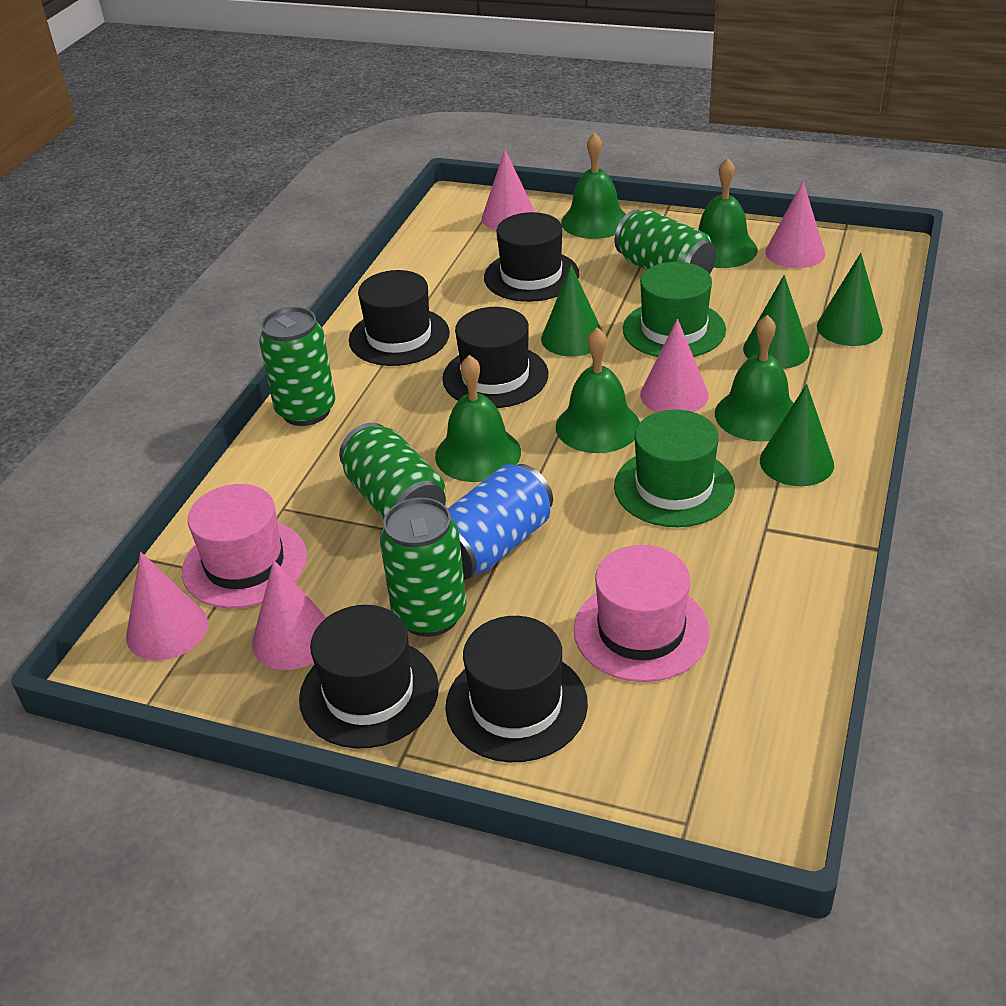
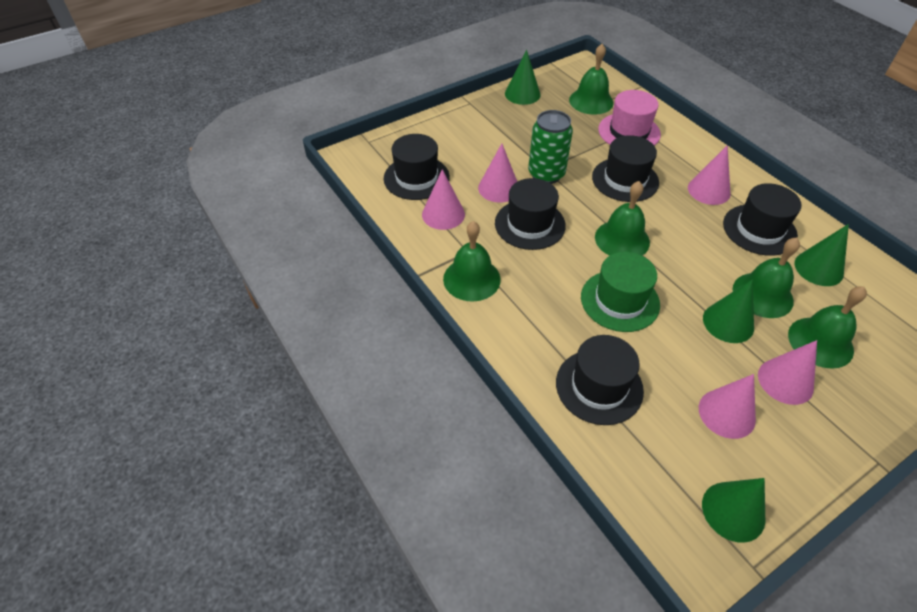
blue can: 1 -> 0
green can: 4 -> 1
green hat: 2 -> 1
pink hat: 2 -> 1

